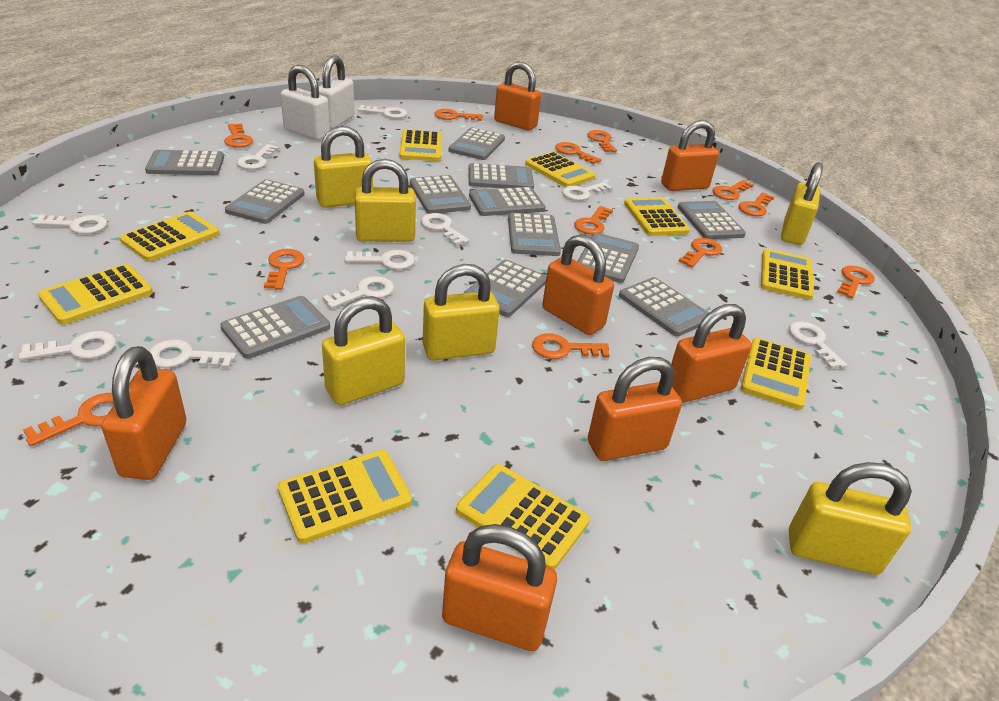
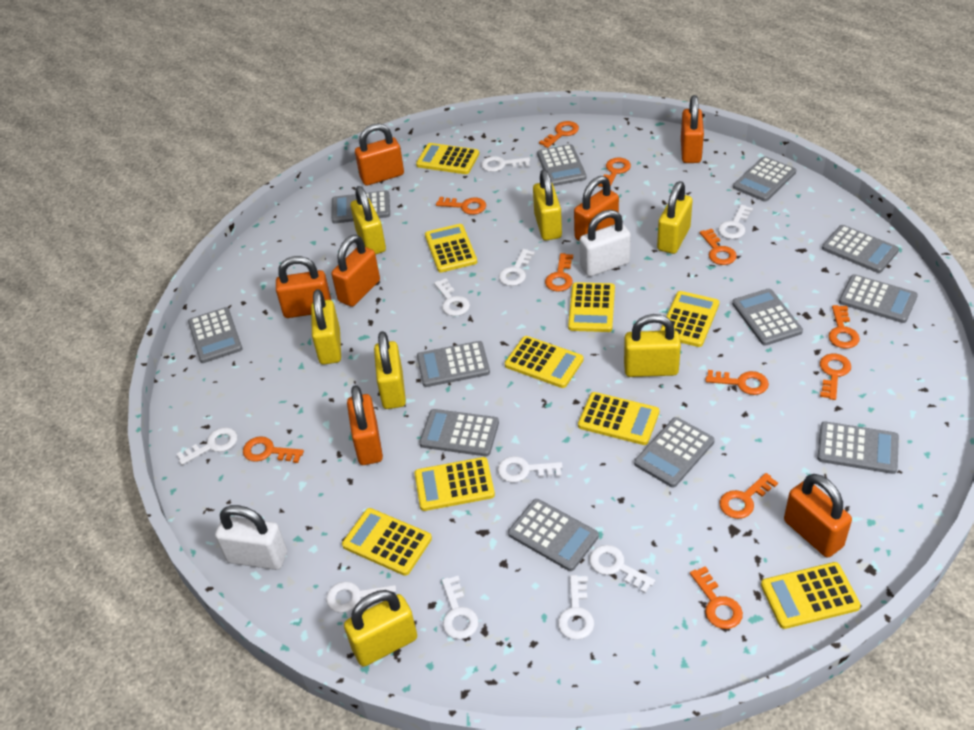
orange key: 12 -> 11
yellow padlock: 6 -> 7

